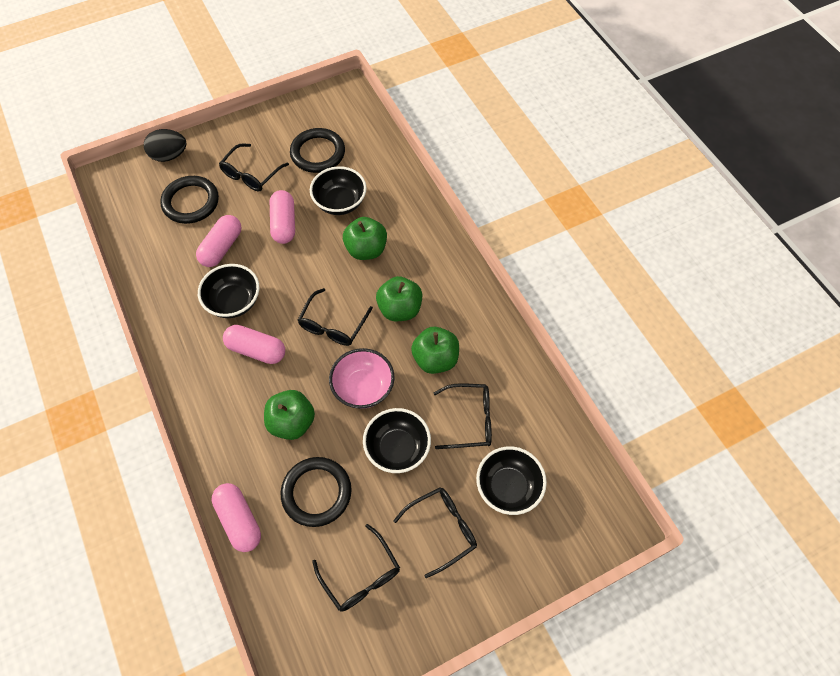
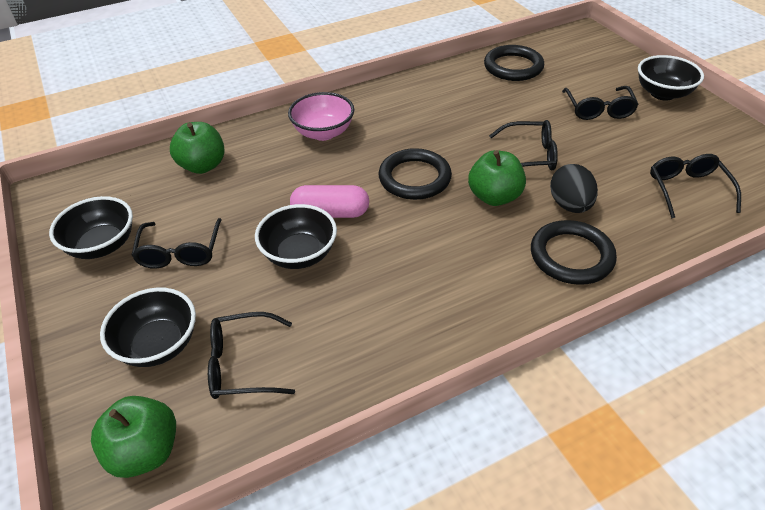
green apple: 4 -> 3
pink capsule: 4 -> 1

